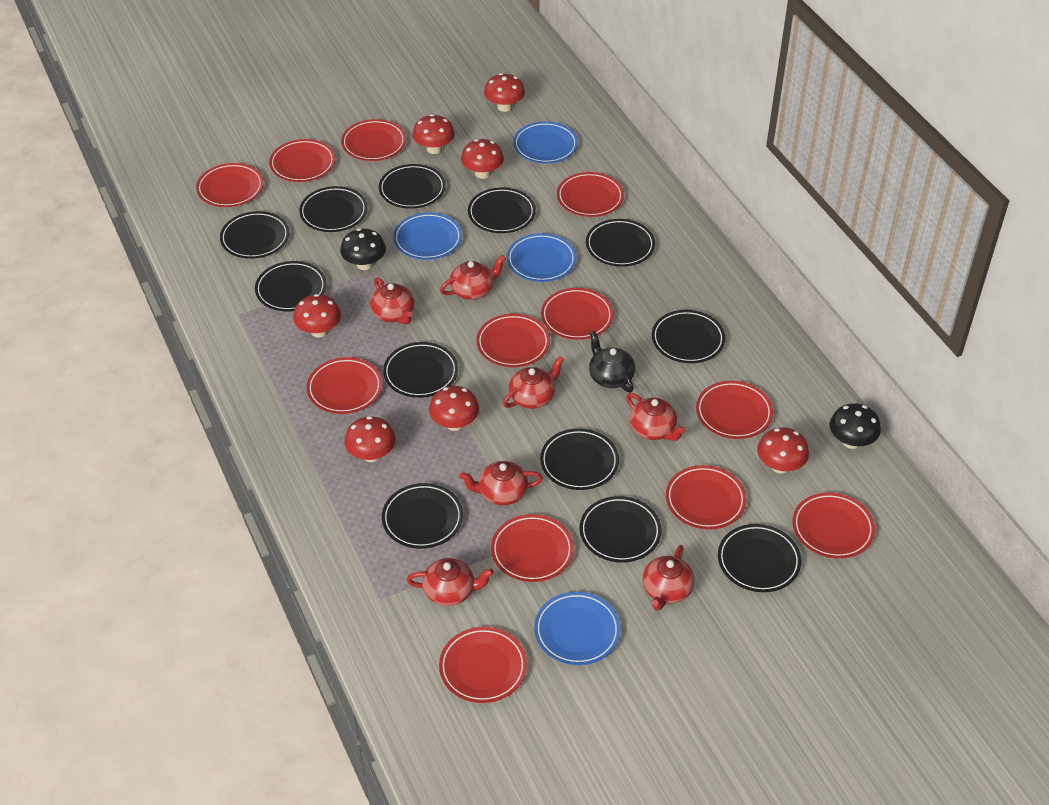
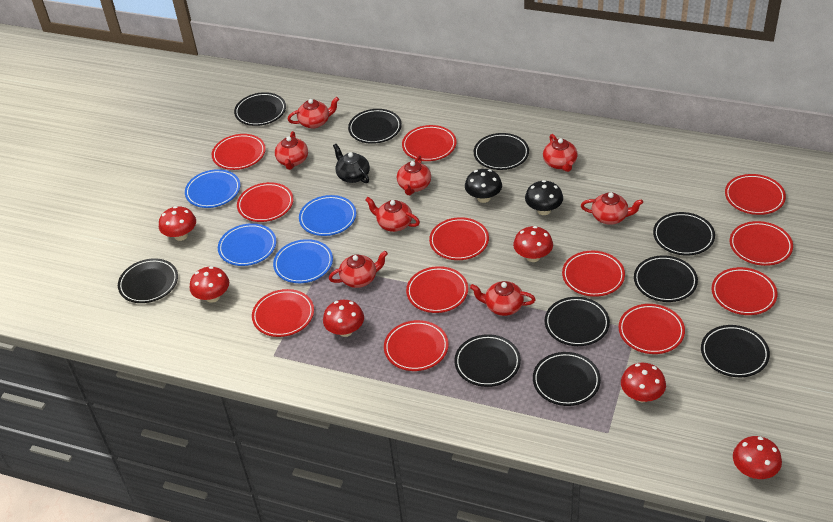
black plate: 12 -> 10
red mushroom: 7 -> 6
red teapot: 7 -> 8

